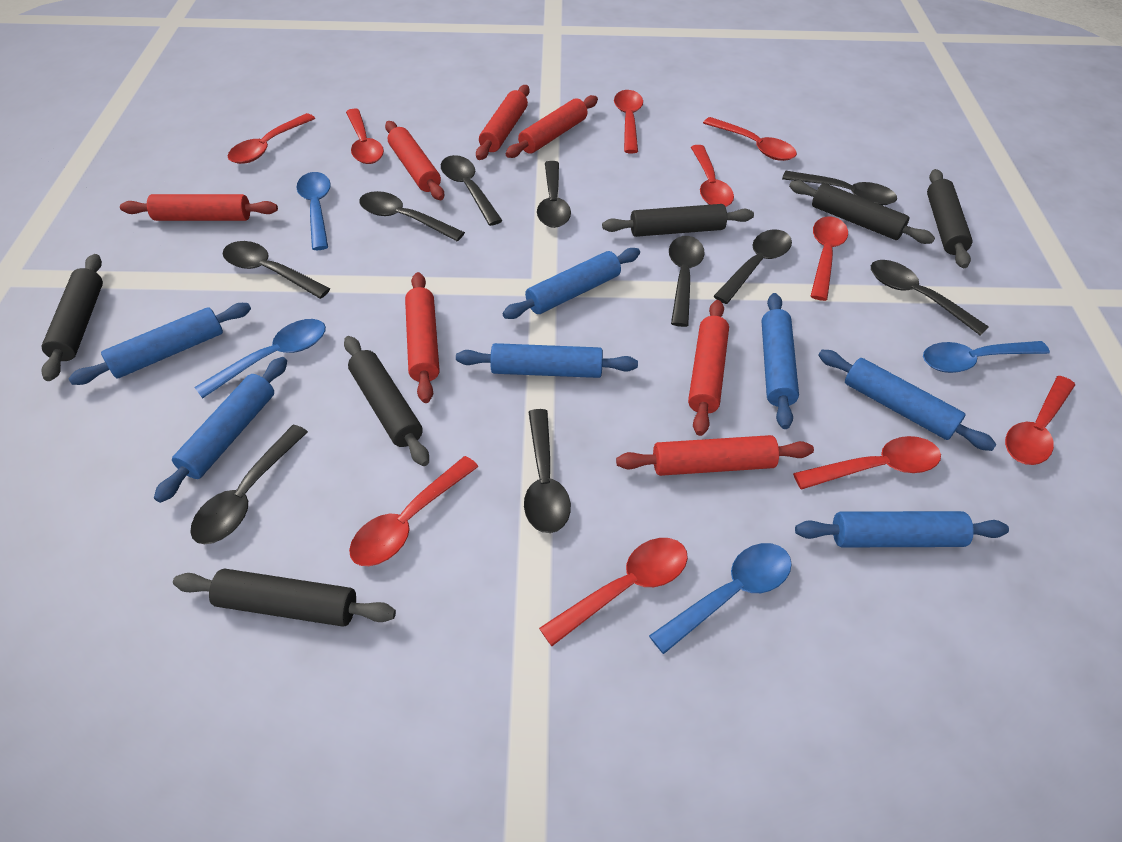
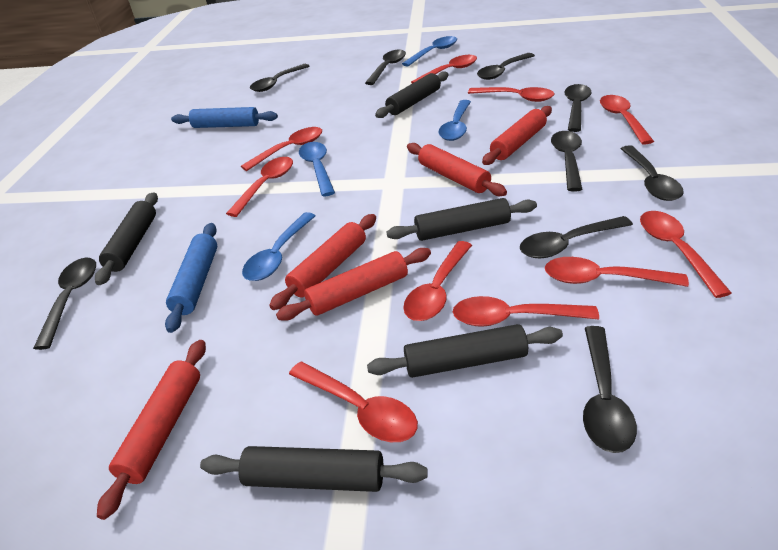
black rolling pin: 6 -> 5
black spoon: 10 -> 9
blue rolling pin: 7 -> 2
red rolling pin: 7 -> 5

